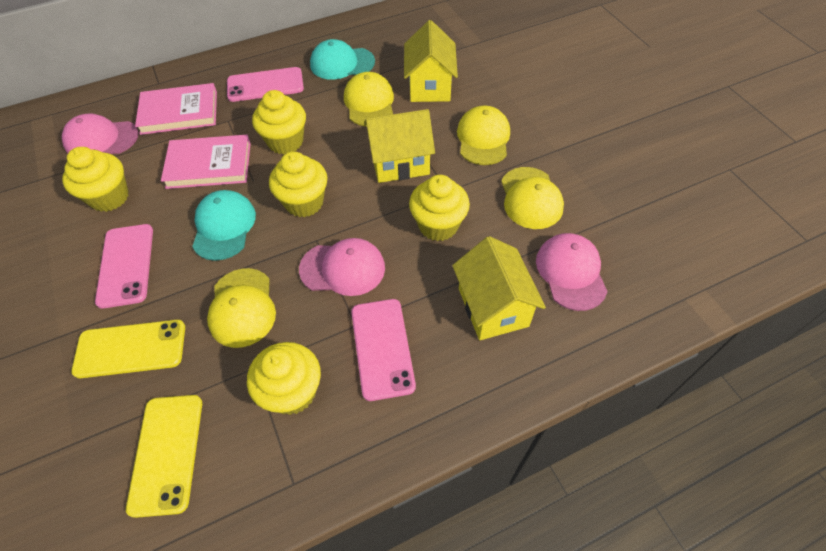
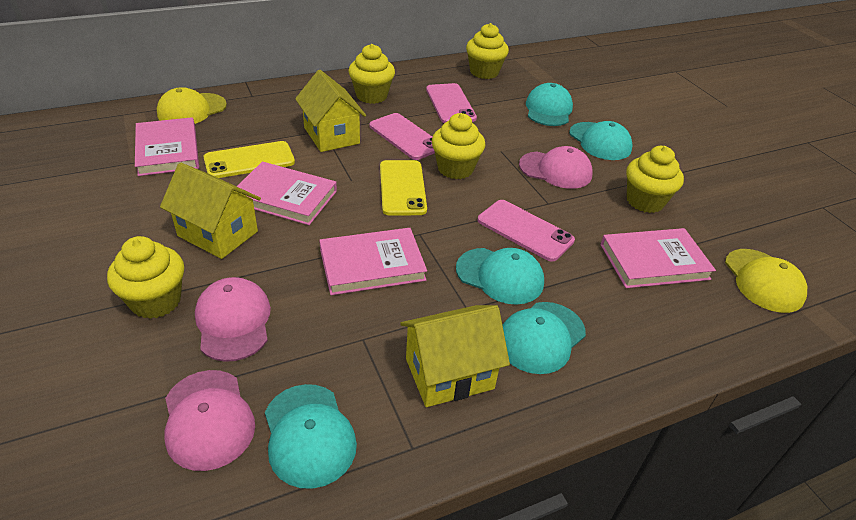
pink book: 2 -> 4
turquoise cap: 2 -> 5
yellow cap: 4 -> 2

